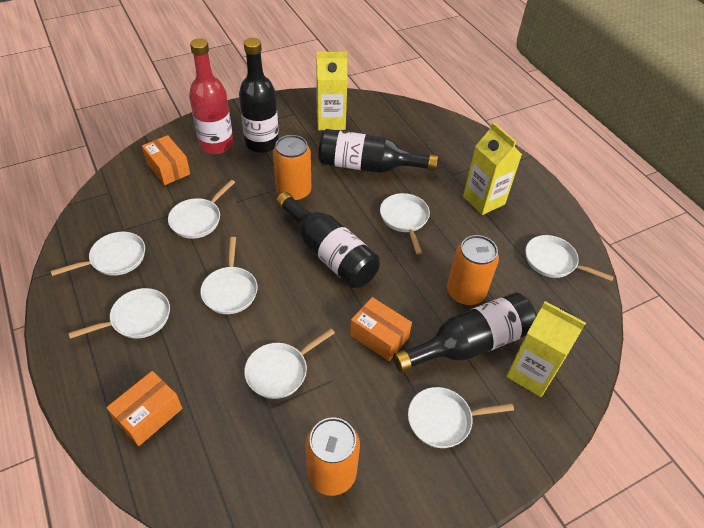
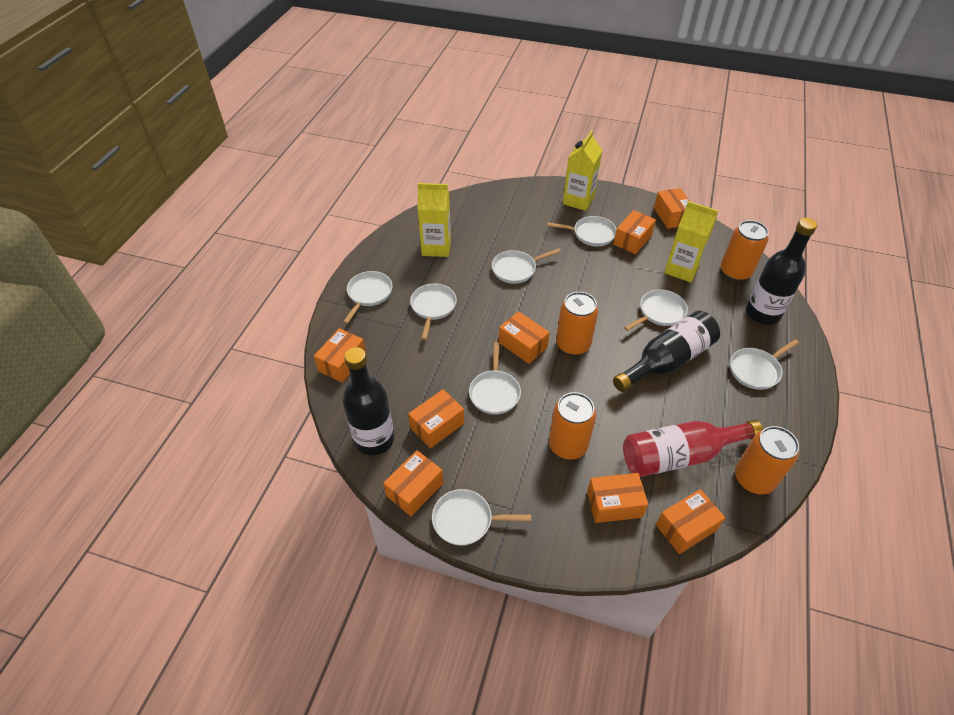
black bottle: 4 -> 3
orange box: 3 -> 8
orange can: 3 -> 4

